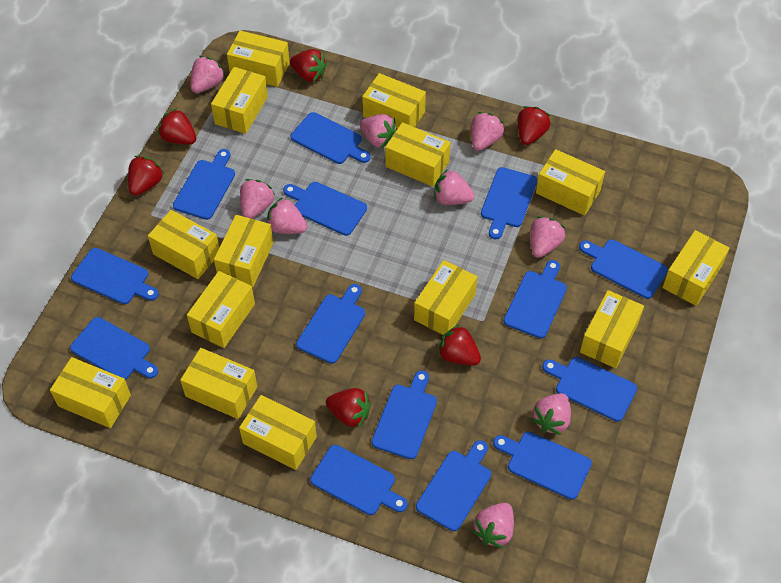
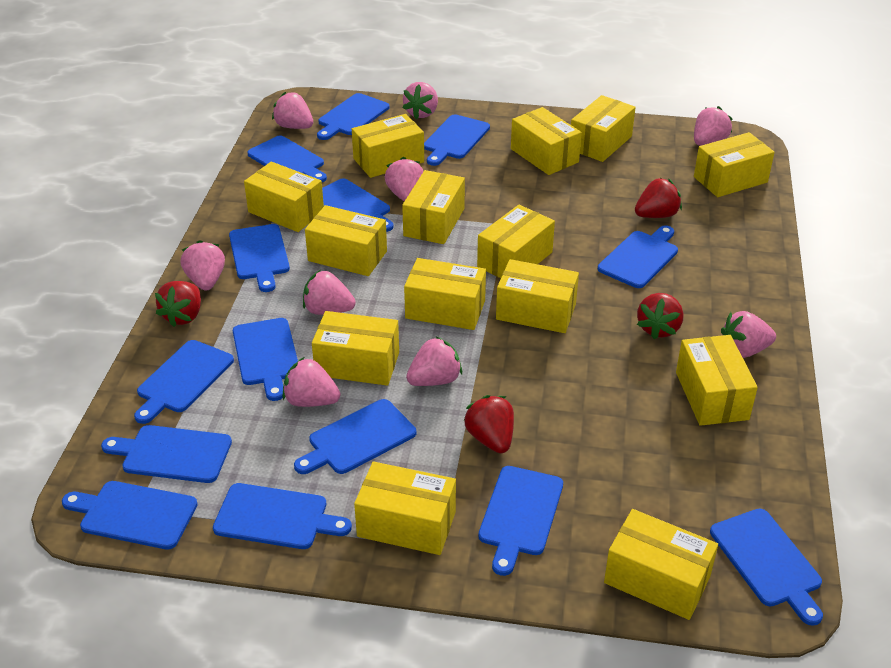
red strawberry: 6 -> 4

